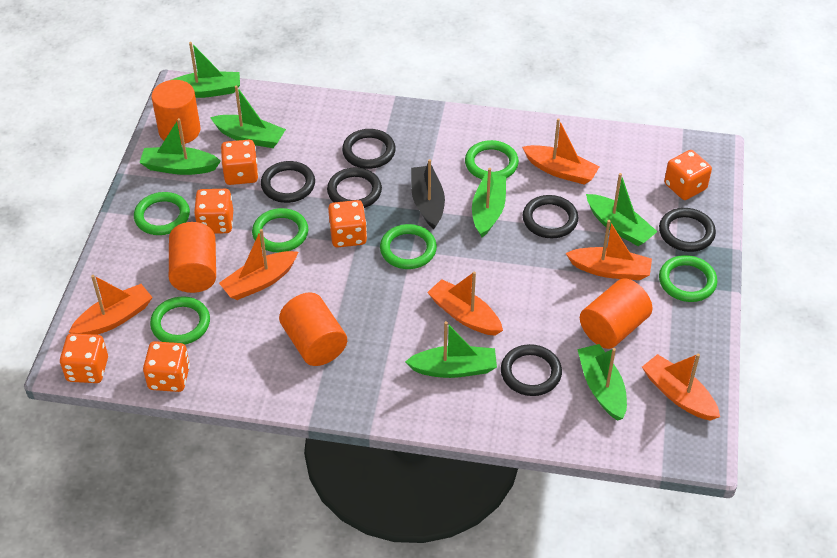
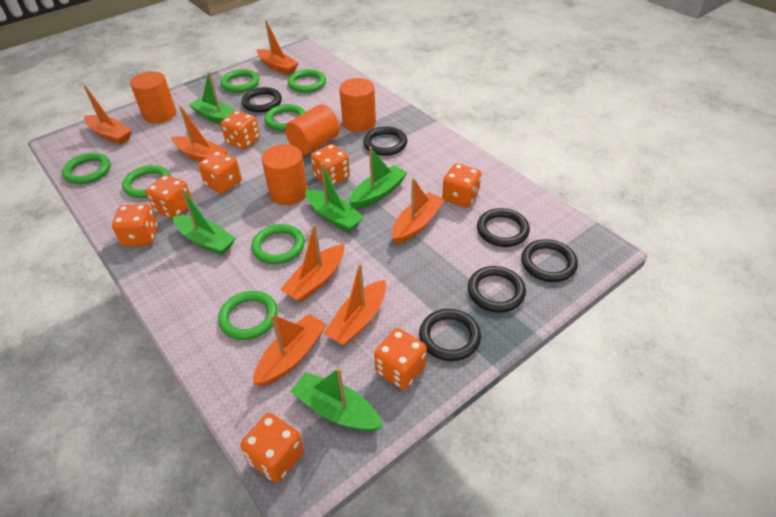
black boat: 1 -> 0
green boat: 7 -> 5
green ring: 6 -> 7
orange boat: 6 -> 7
orange dice: 6 -> 8

